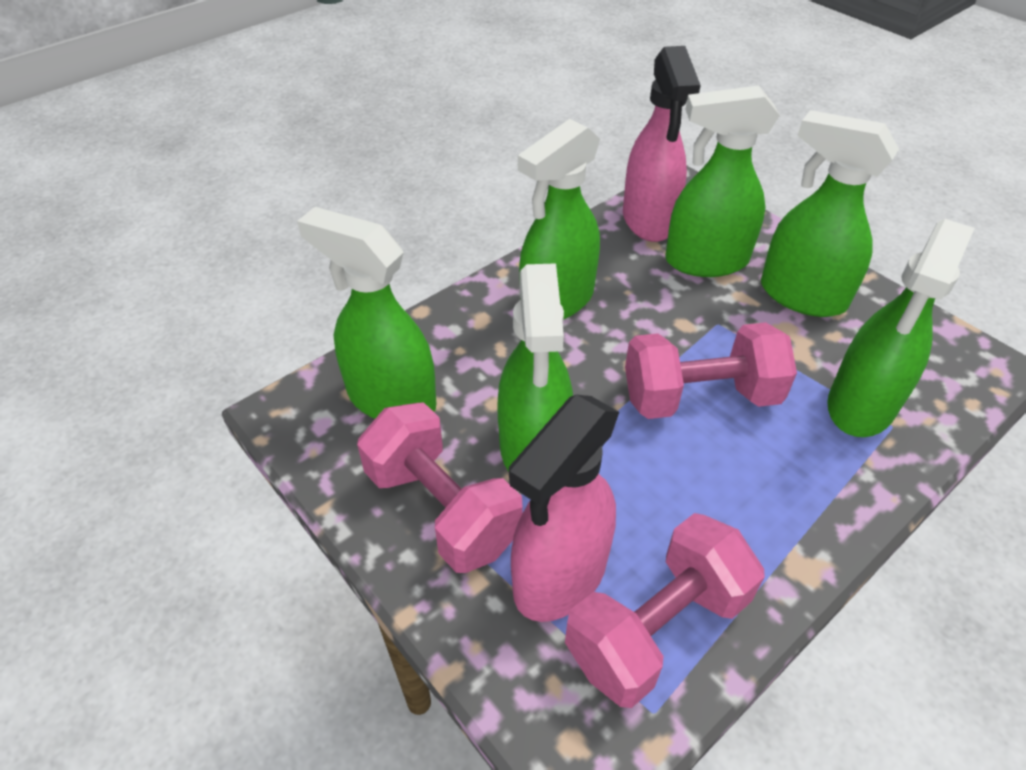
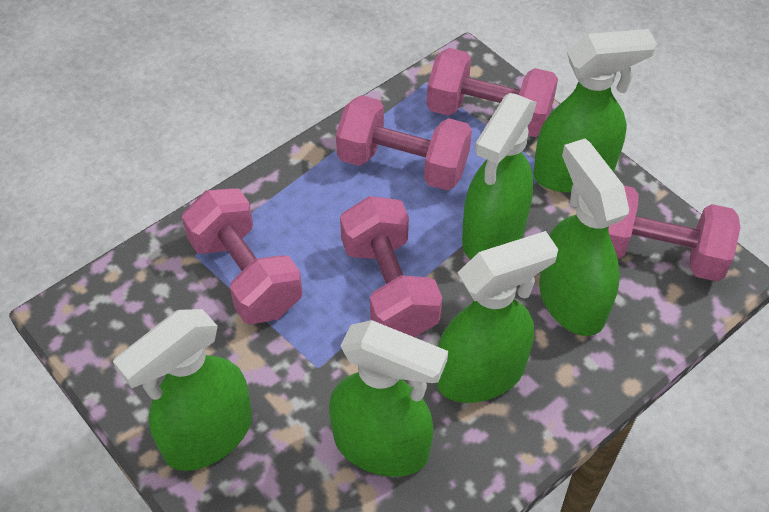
pink dumbbell: 3 -> 5
pink spray bottle: 2 -> 0

